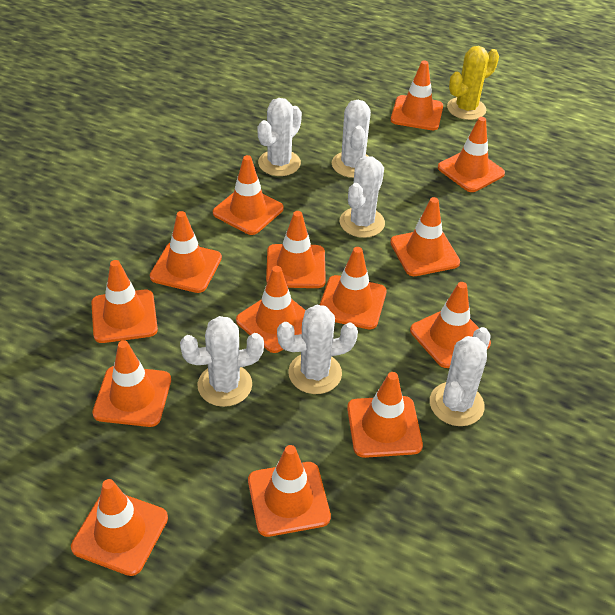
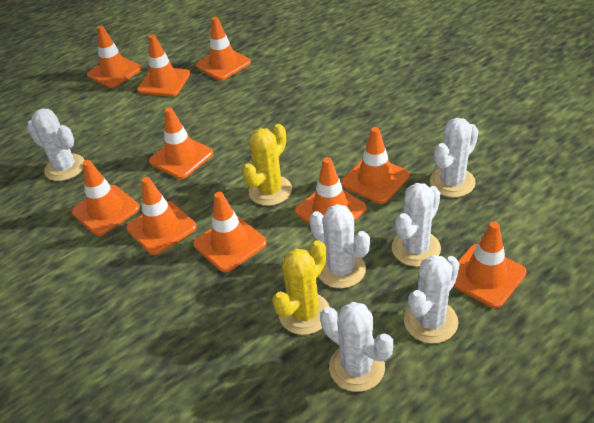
orange traffic cone: 14 -> 10
yellow cactus: 1 -> 2

